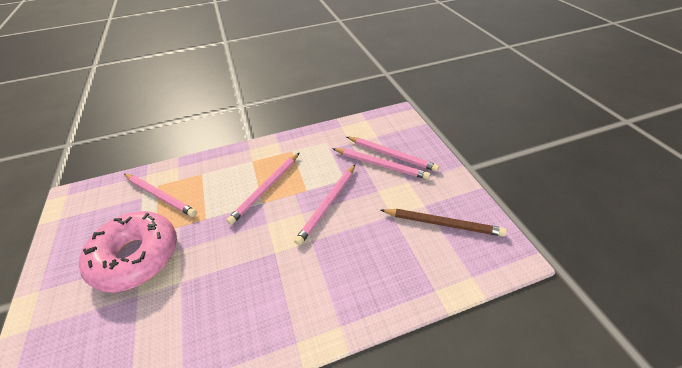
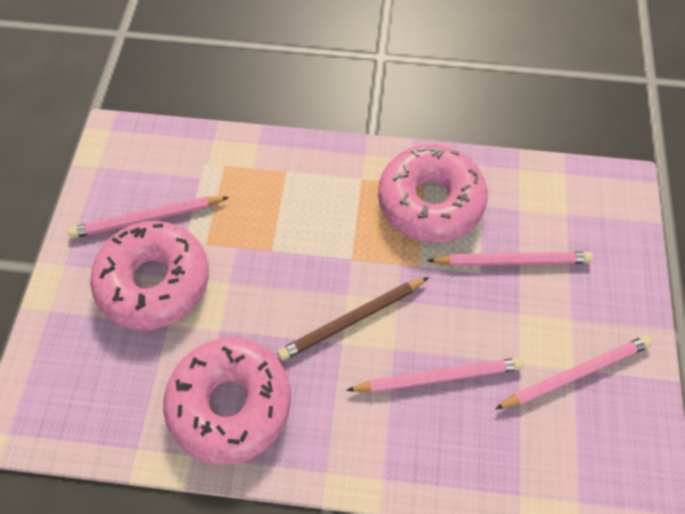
pink donut: 1 -> 3
pink pencil: 5 -> 4

